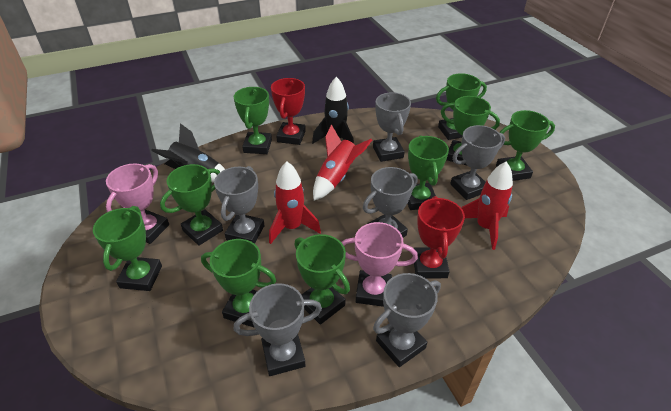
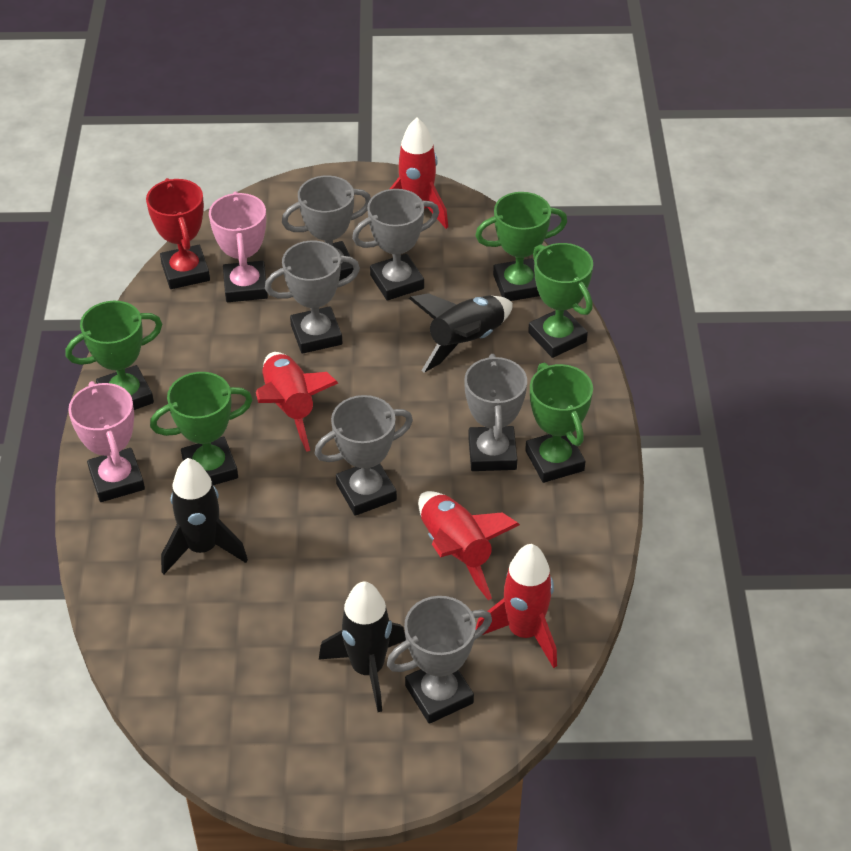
black rocket: 2 -> 3
green trophy: 9 -> 5
red rocket: 3 -> 4
red trophy: 2 -> 1

